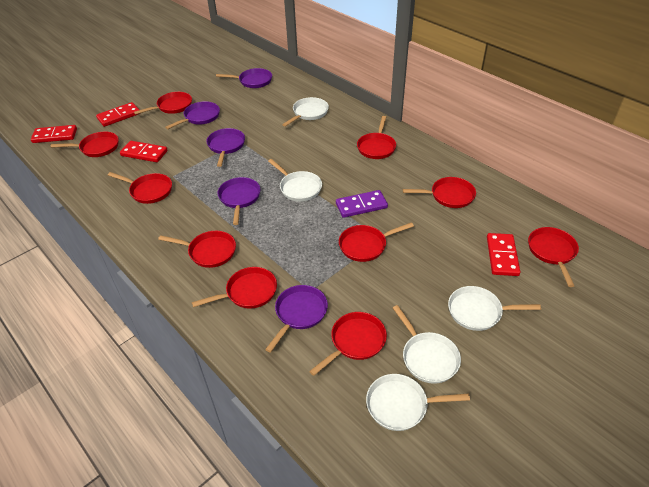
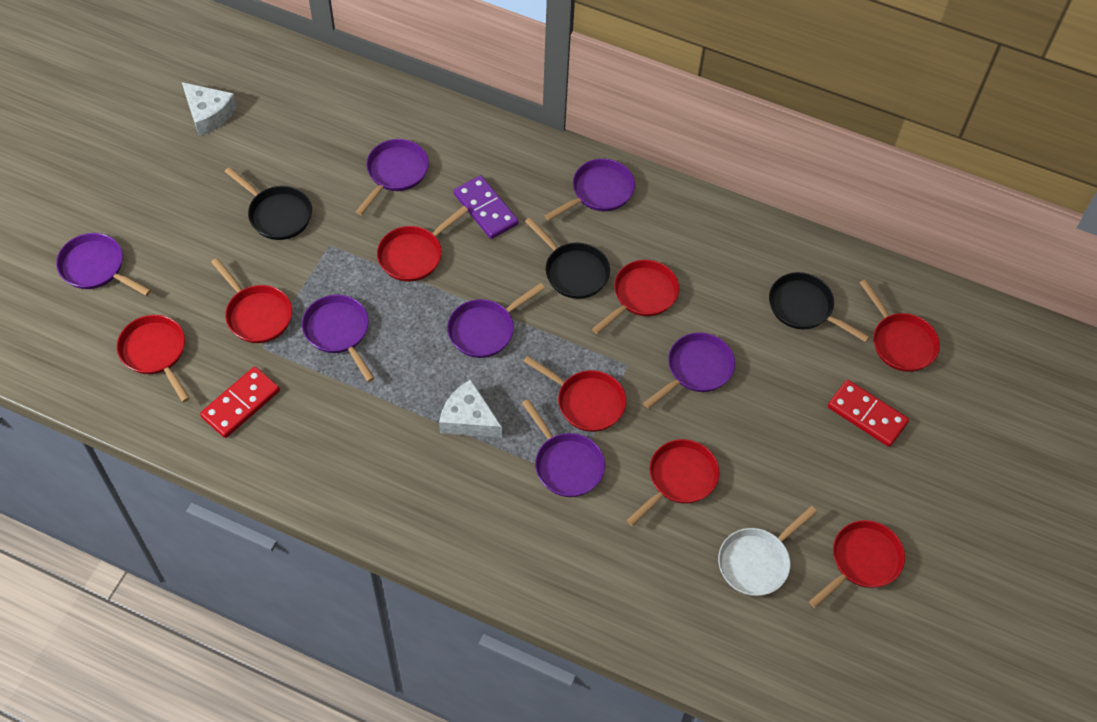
black pan: 0 -> 3
purple pan: 5 -> 7
red domino: 4 -> 2
red pan: 10 -> 8
white cheese: 0 -> 2
white pan: 5 -> 1

